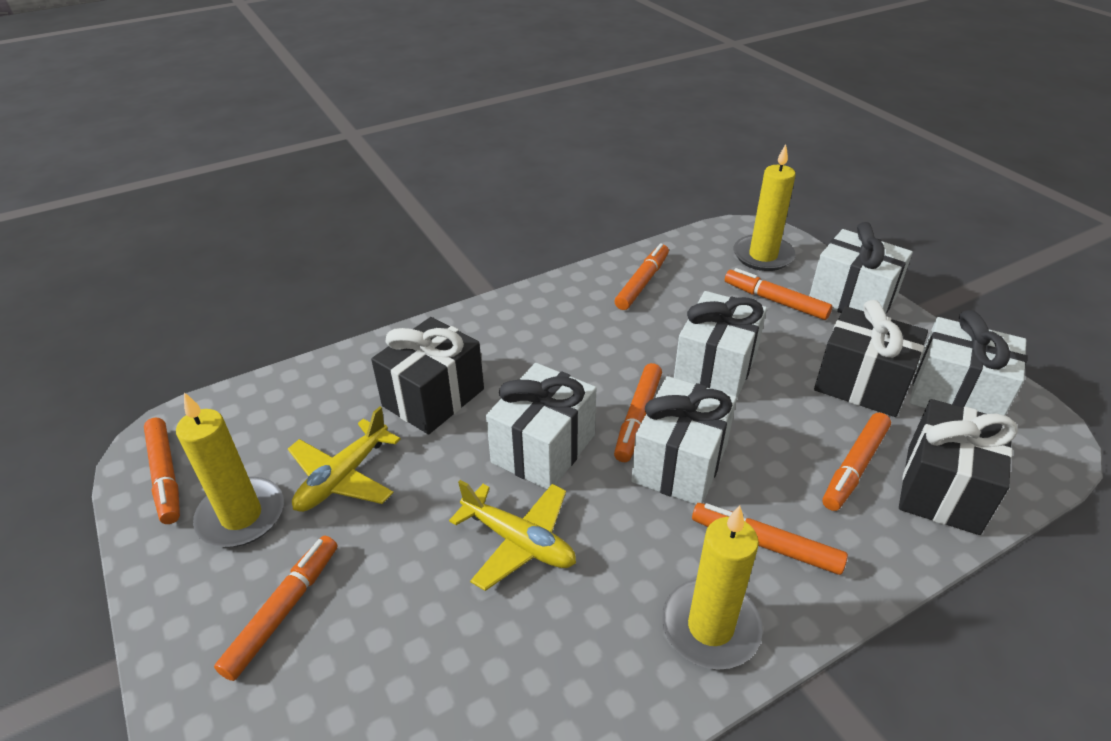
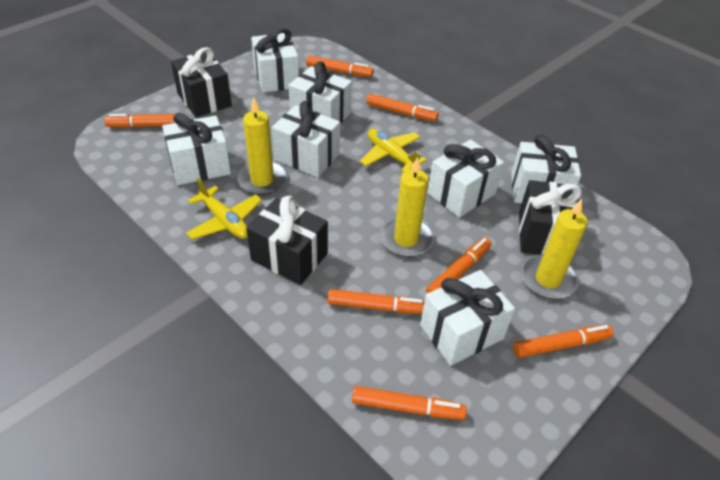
white gift: 5 -> 7

